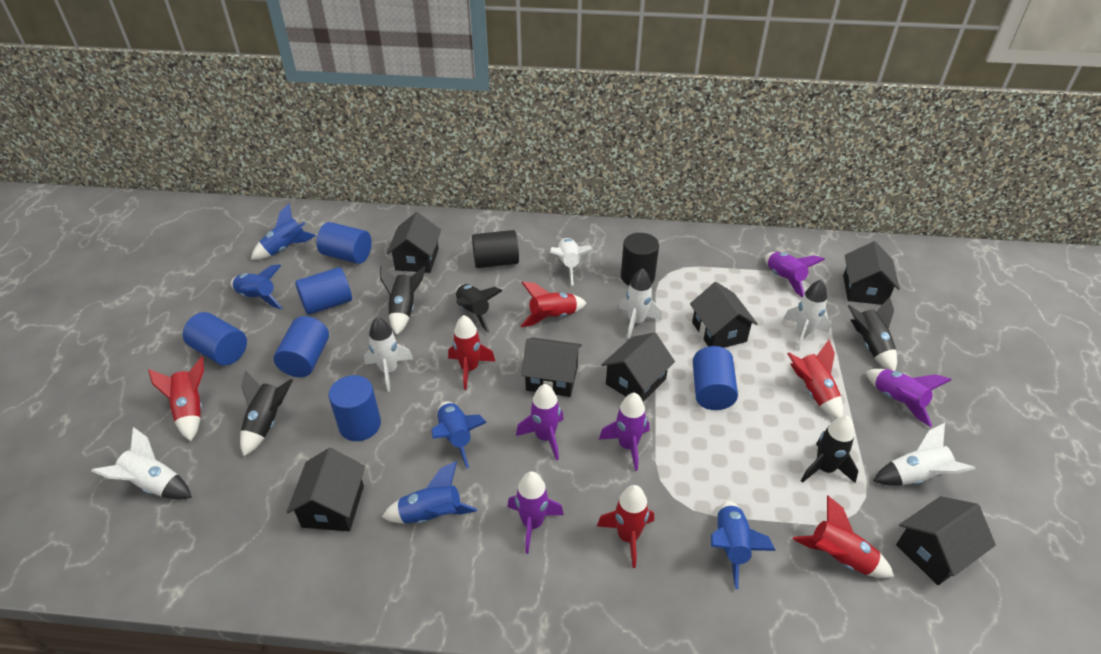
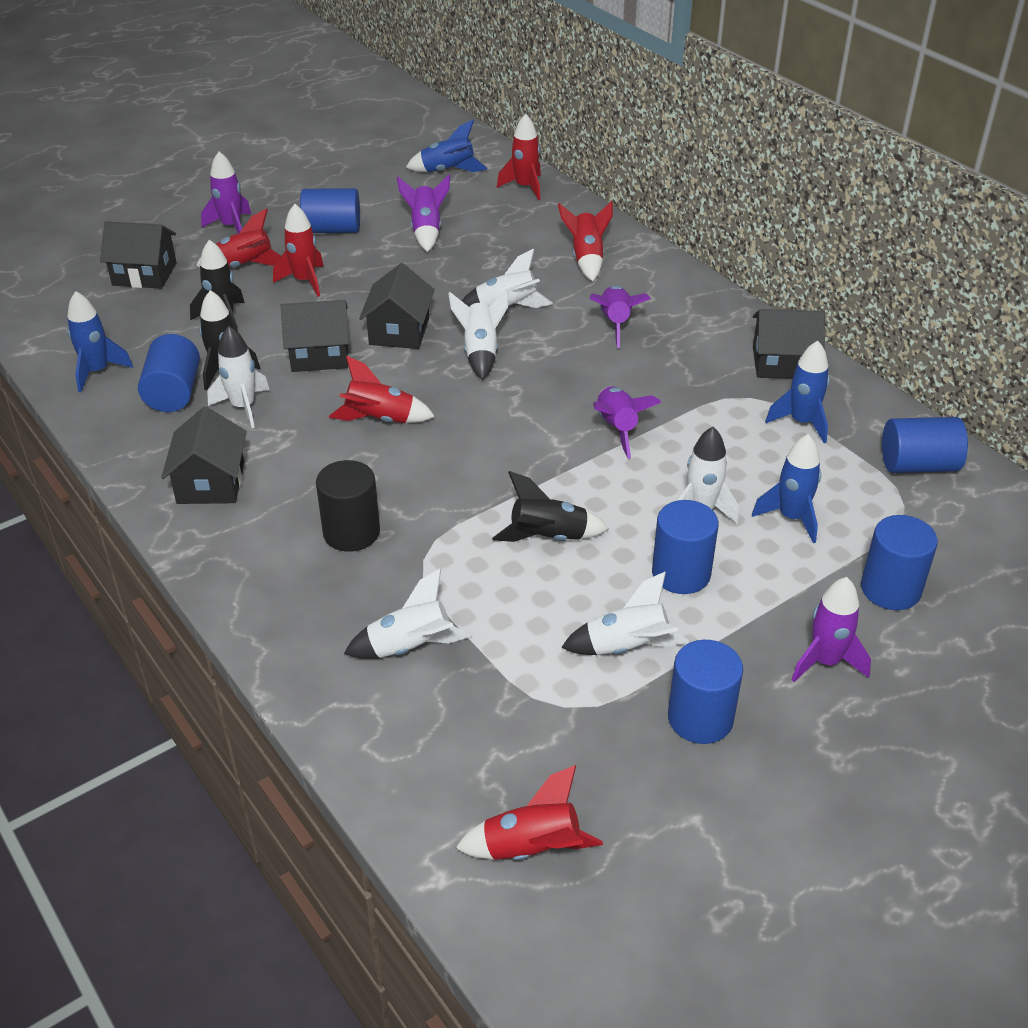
black cylinder: 2 -> 1
black house: 7 -> 5
black rocket: 5 -> 3
blue rocket: 5 -> 4

